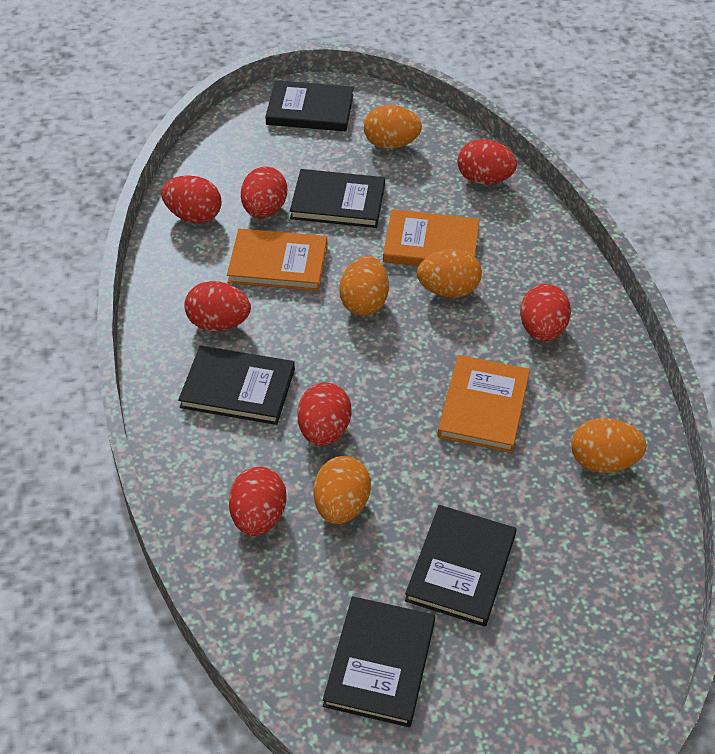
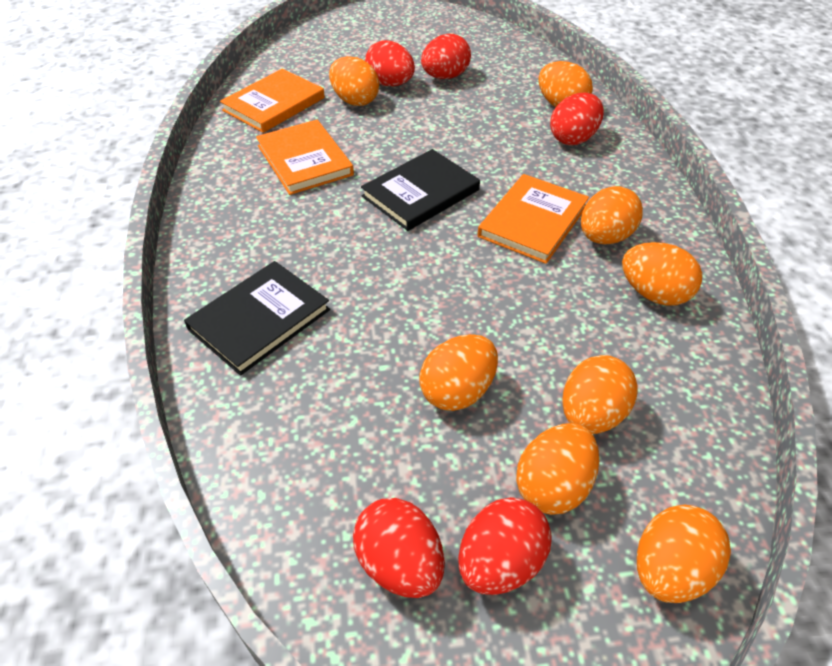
black book: 5 -> 2
orange egg: 5 -> 8
red egg: 7 -> 5

